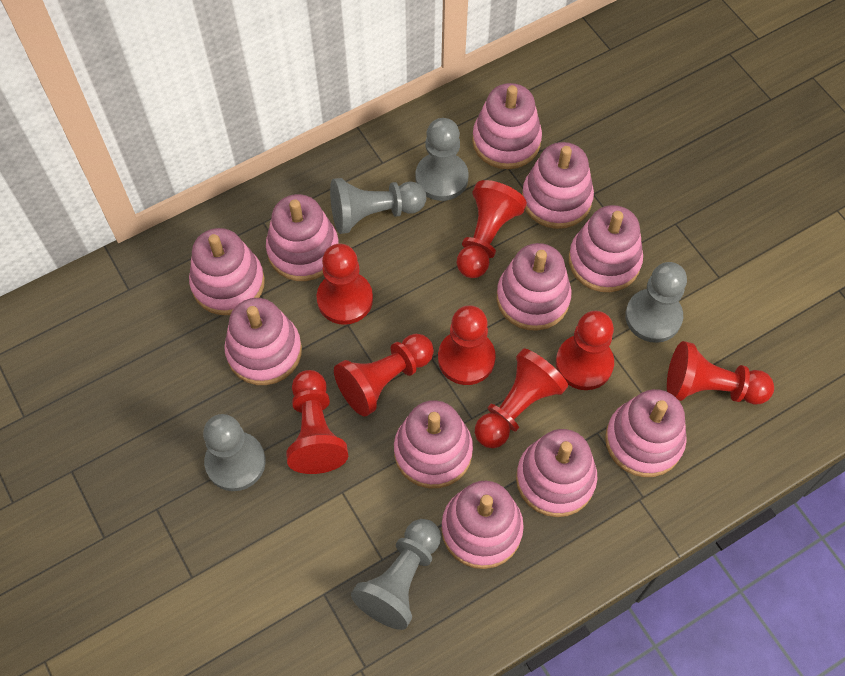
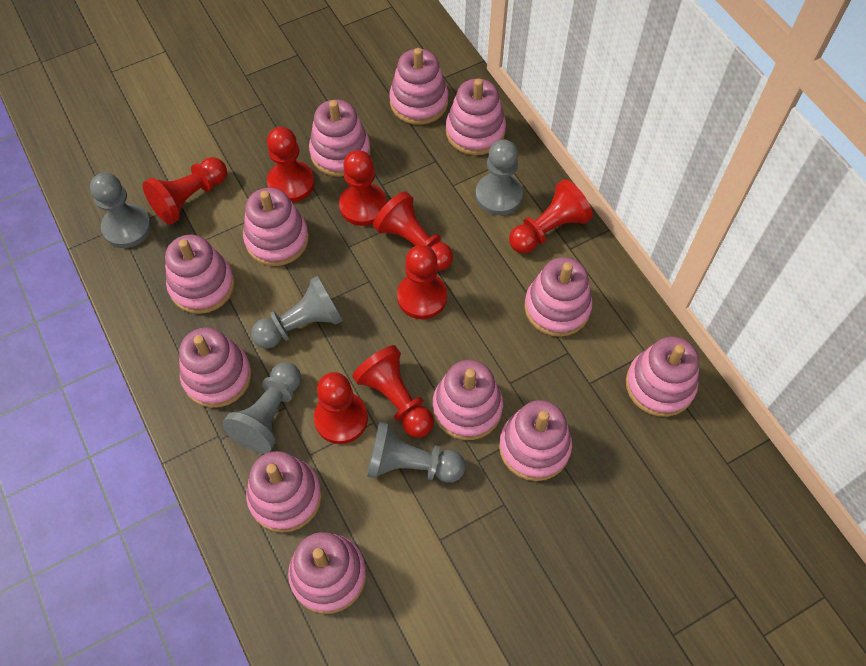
pink stacking toy: 11 -> 12

